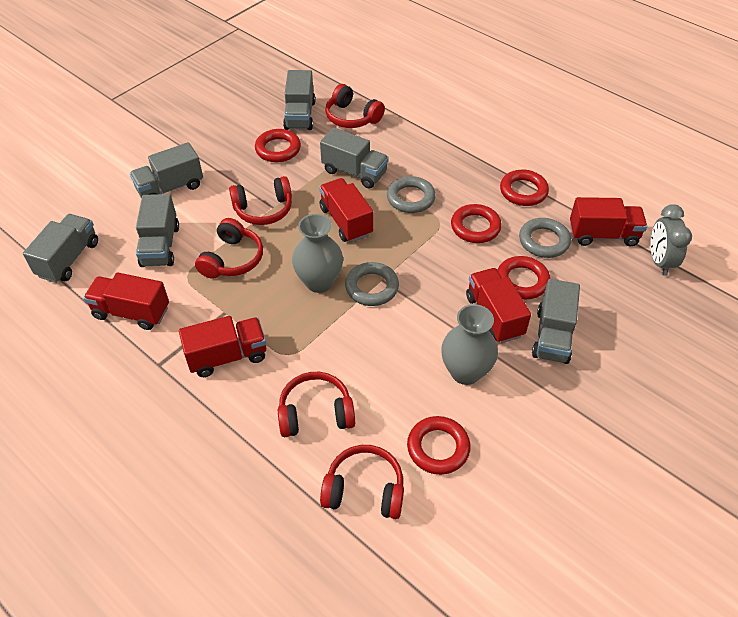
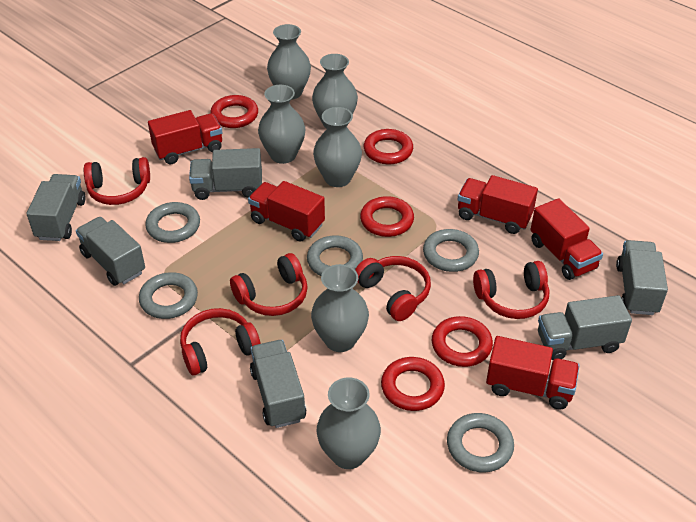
grey clock: 1 -> 0
grey ring: 3 -> 5
grey vase: 2 -> 6

